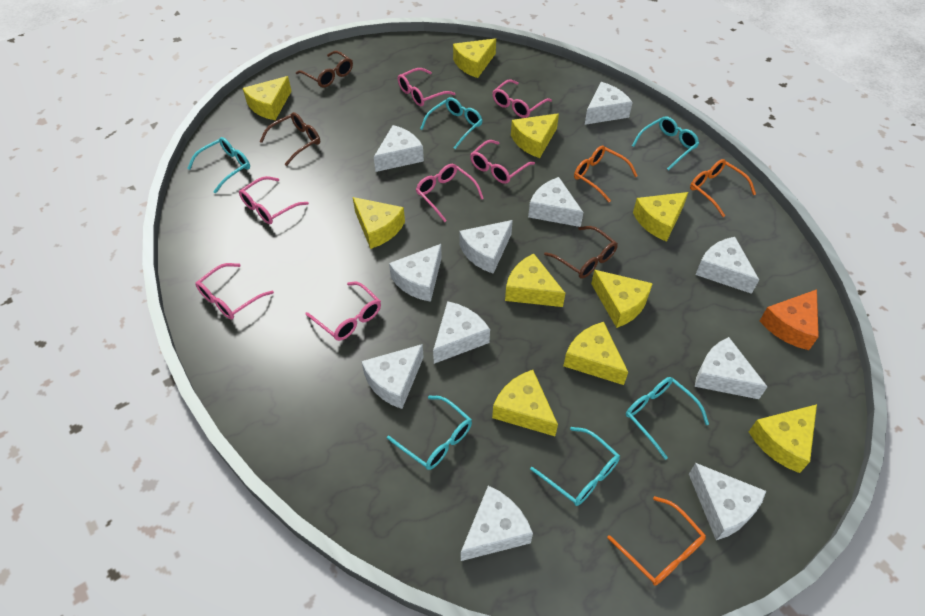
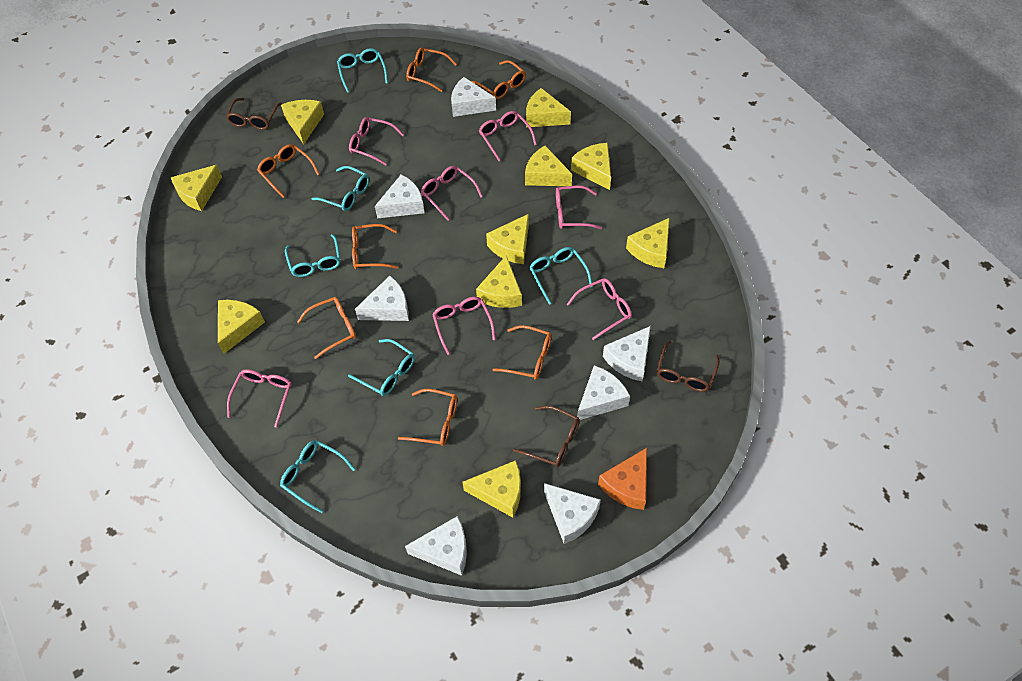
orange glasses: 3 -> 7
white cheese: 11 -> 7

